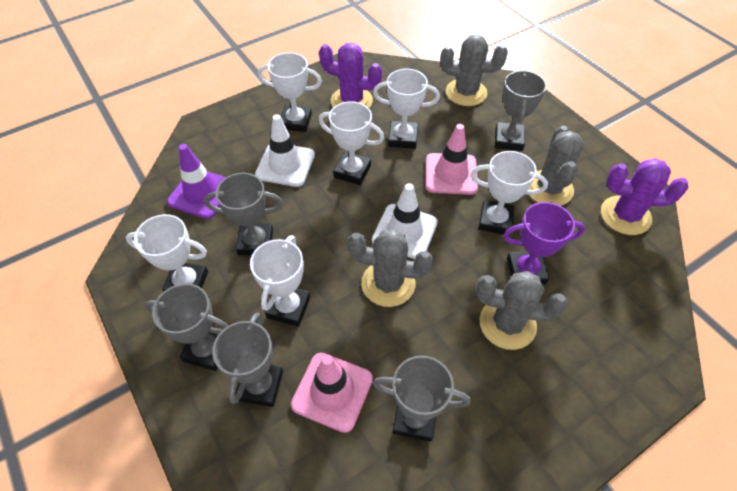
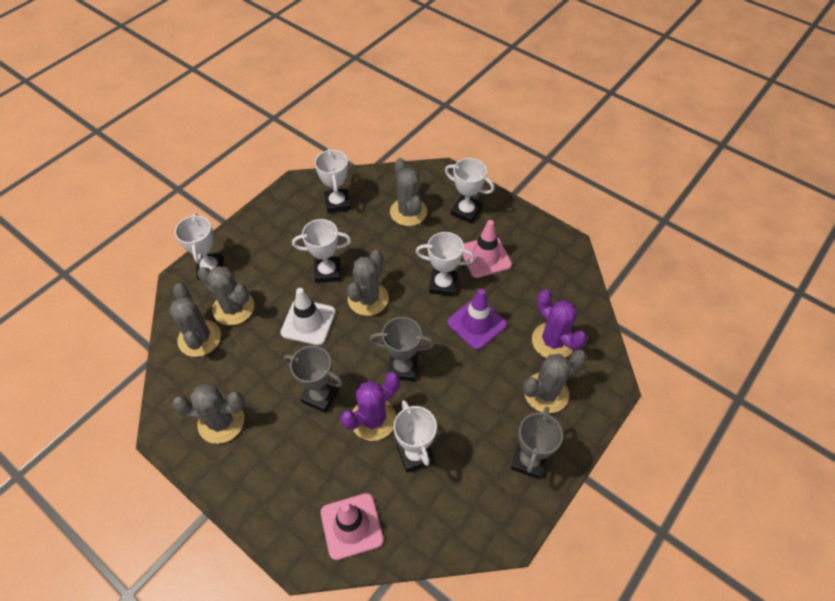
grey cactus: 4 -> 6
grey trophy: 5 -> 3
purple trophy: 1 -> 0
white traffic cone: 2 -> 1

